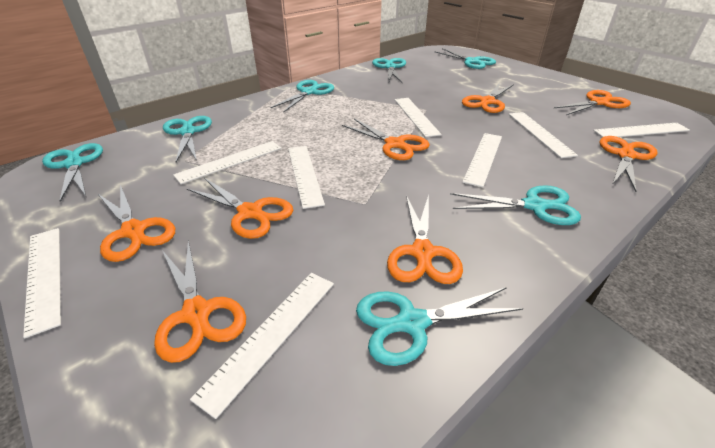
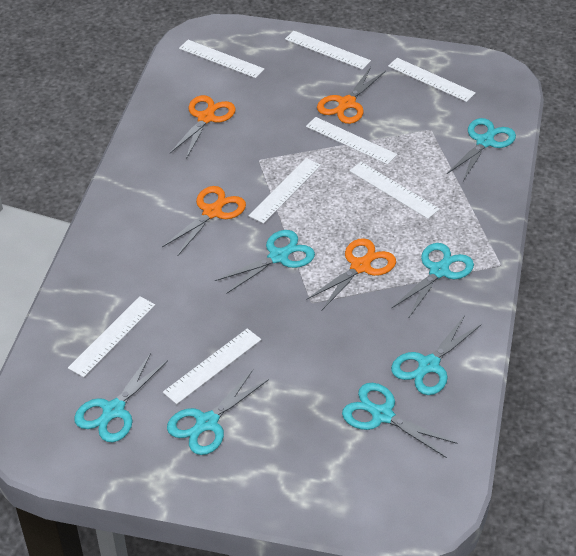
orange scissors: 8 -> 4

